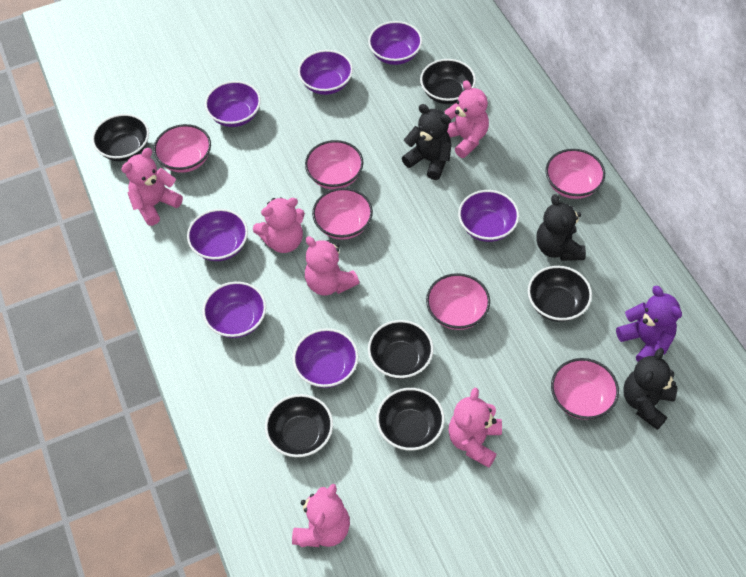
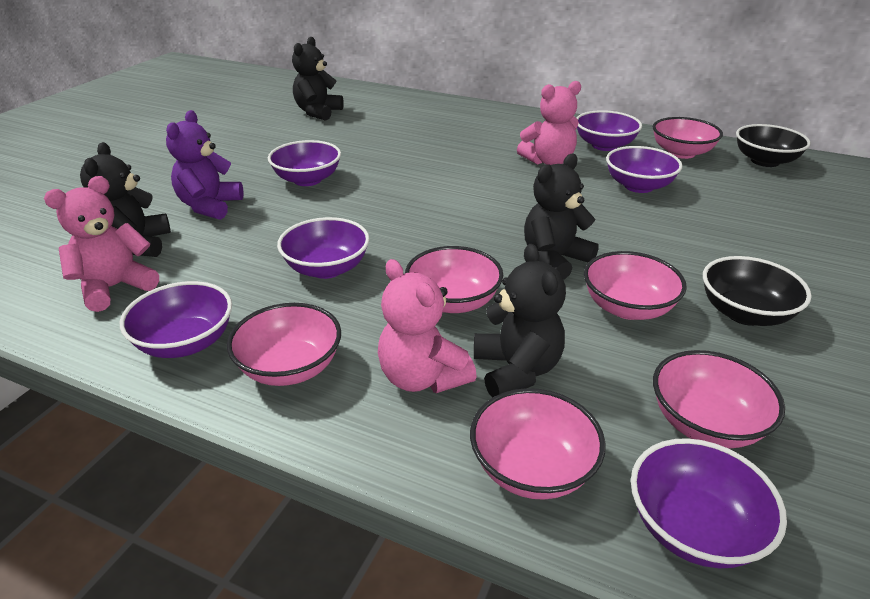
black bowl: 6 -> 2
black teddy bear: 3 -> 4
pink teddy bear: 6 -> 3
purple bowl: 7 -> 6

